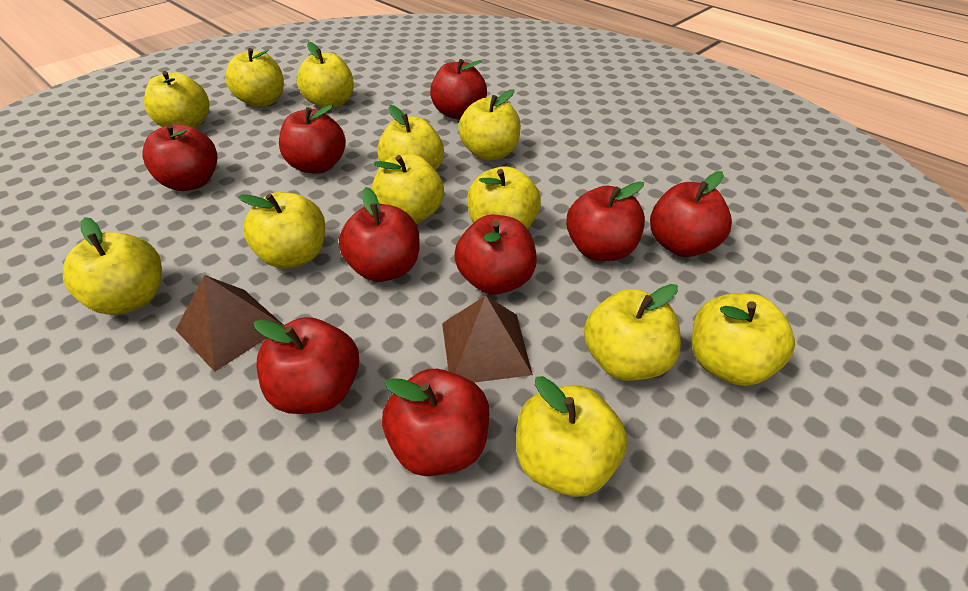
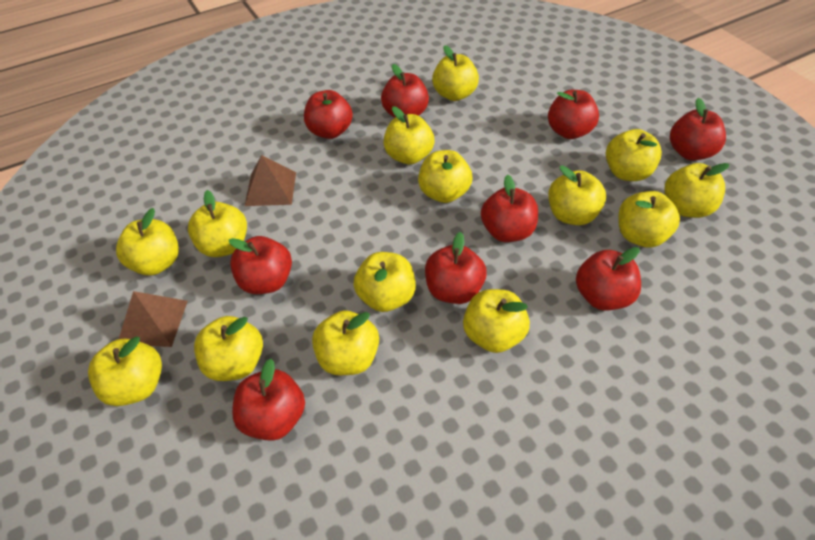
yellow apple: 12 -> 14

